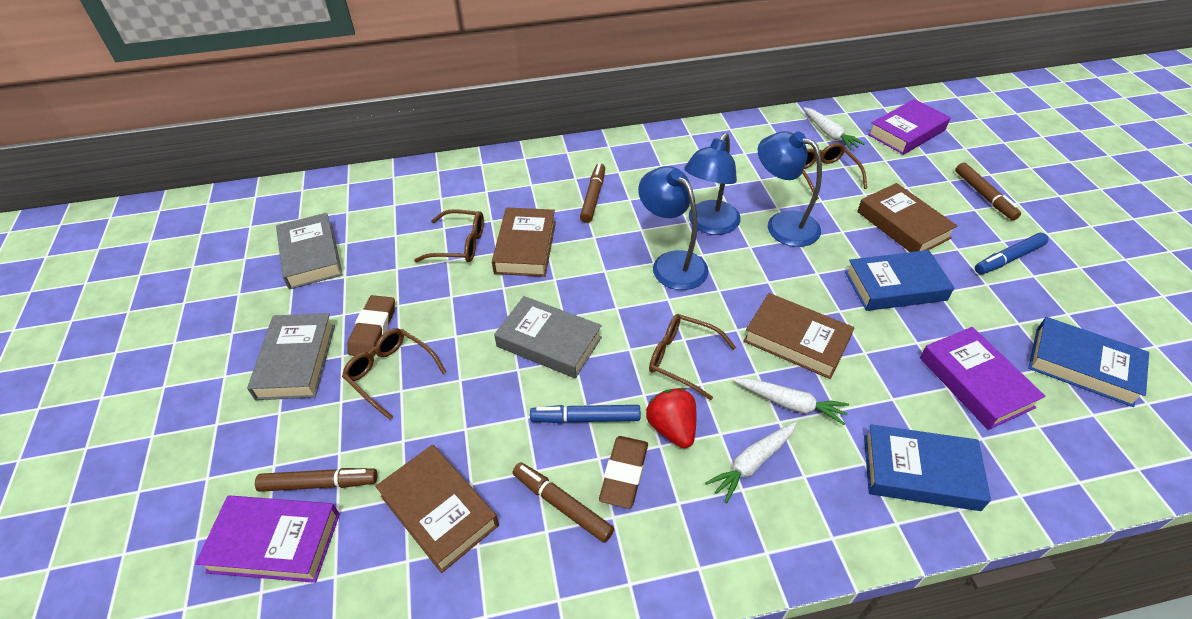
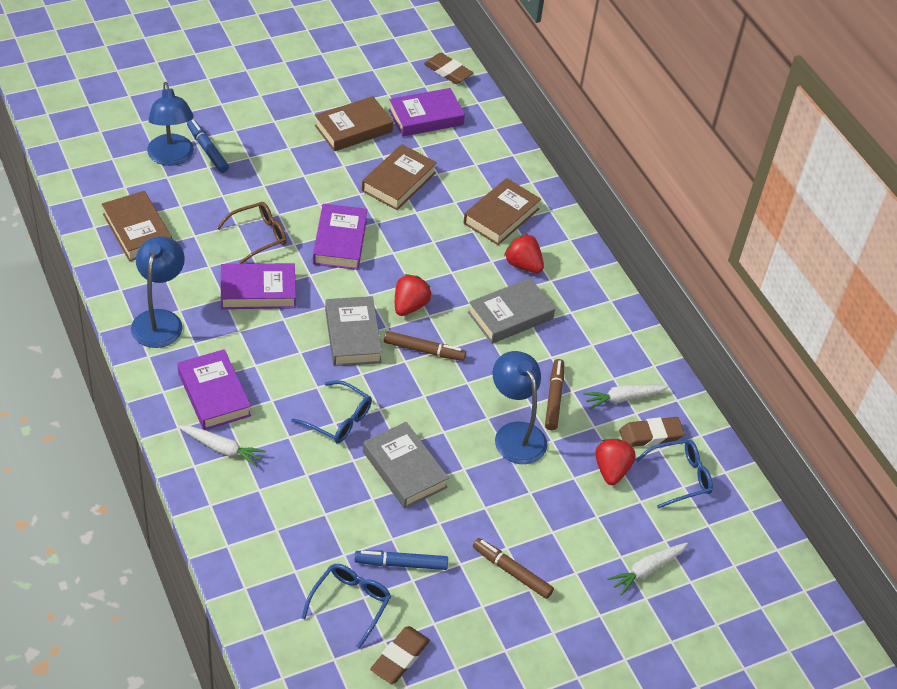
blue book: 3 -> 0
blue glasses: 0 -> 3
brown eraser: 2 -> 3
brown glasses: 4 -> 1
brown marker: 4 -> 3
purple book: 3 -> 4
red strawberry: 1 -> 3

